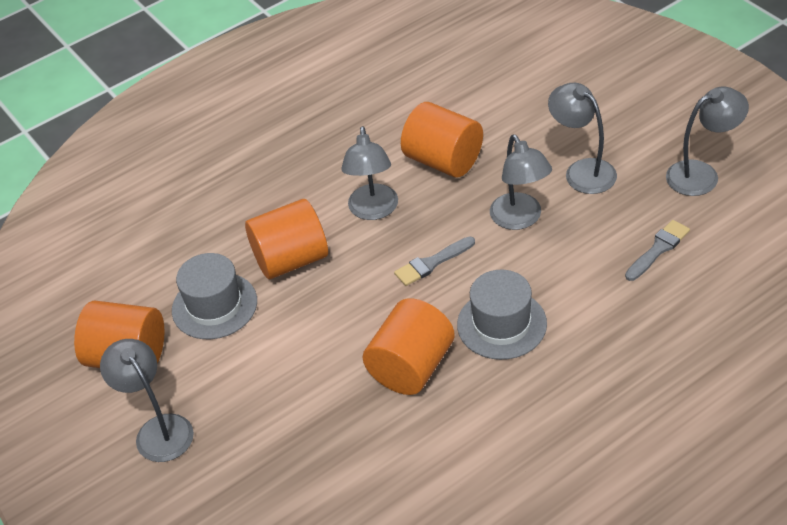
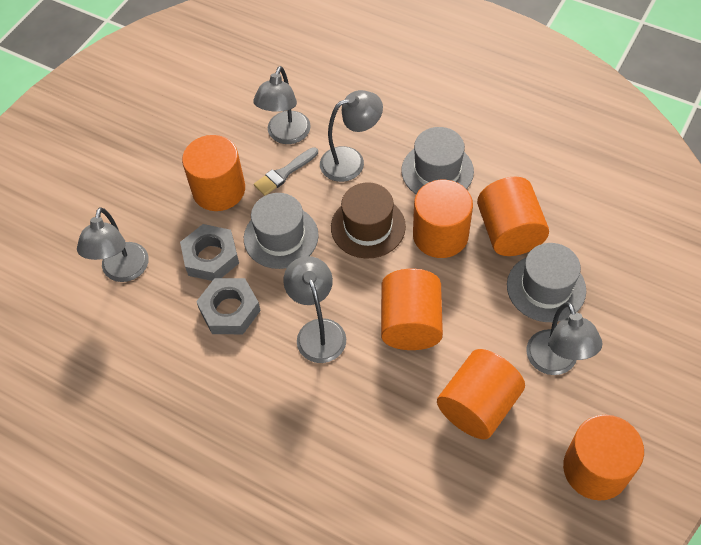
brown hat: 0 -> 1
grey brush: 2 -> 1
grey hat: 2 -> 3
grey nut: 0 -> 2
orange cylinder: 4 -> 6

